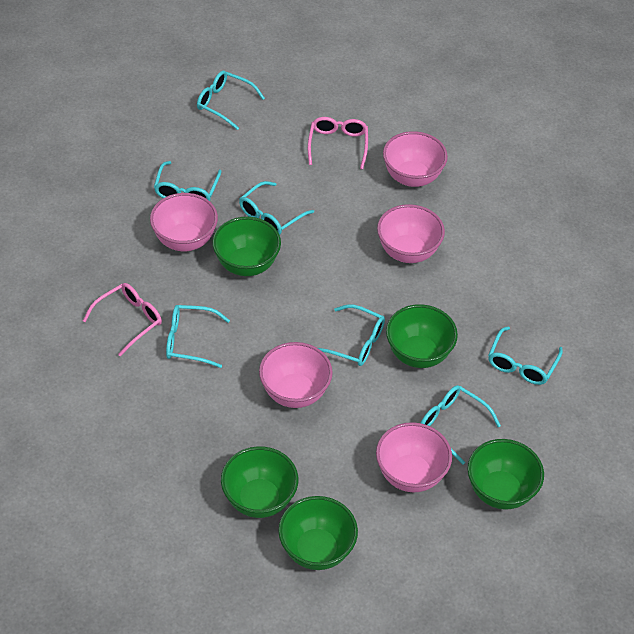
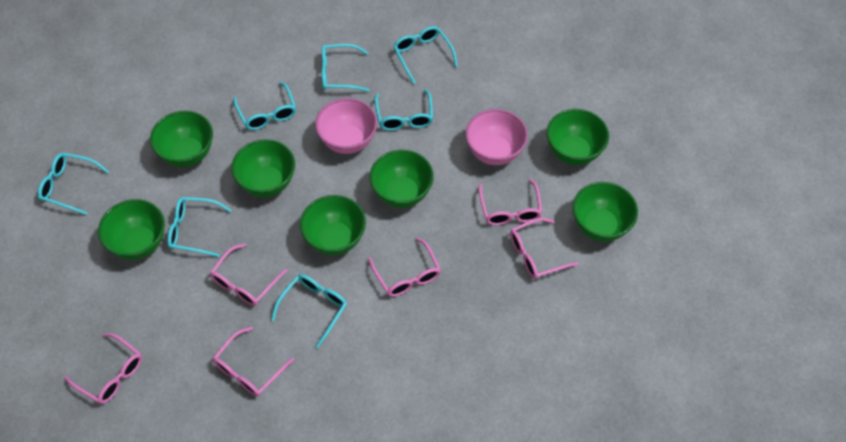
green bowl: 5 -> 7
pink bowl: 5 -> 2
pink glasses: 2 -> 6

